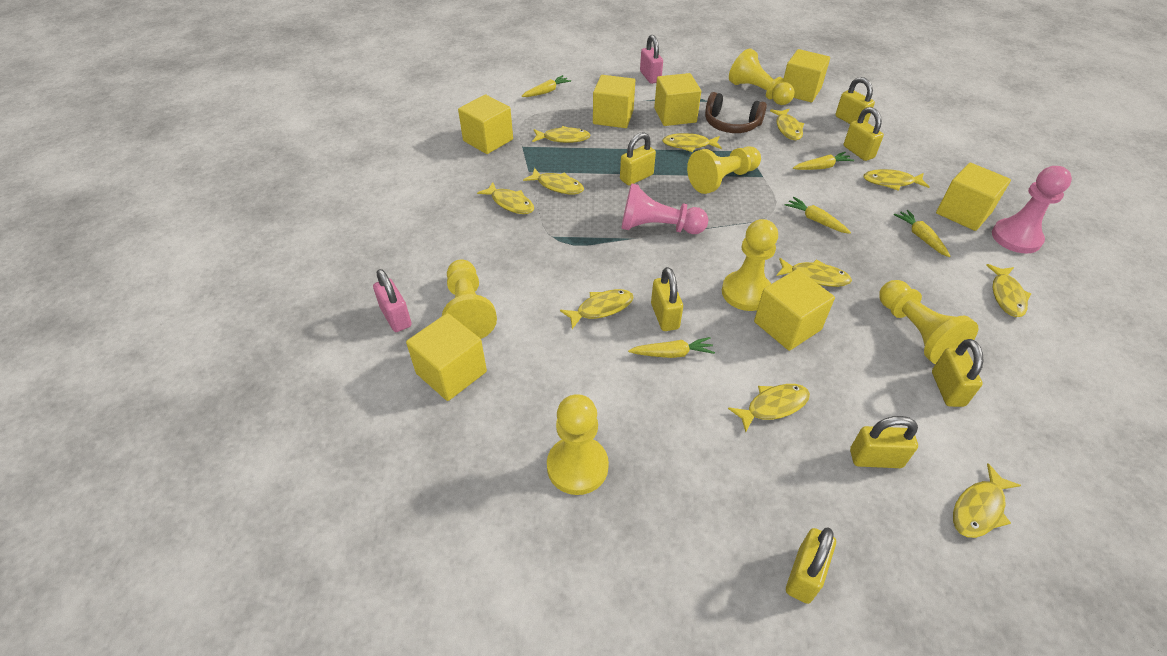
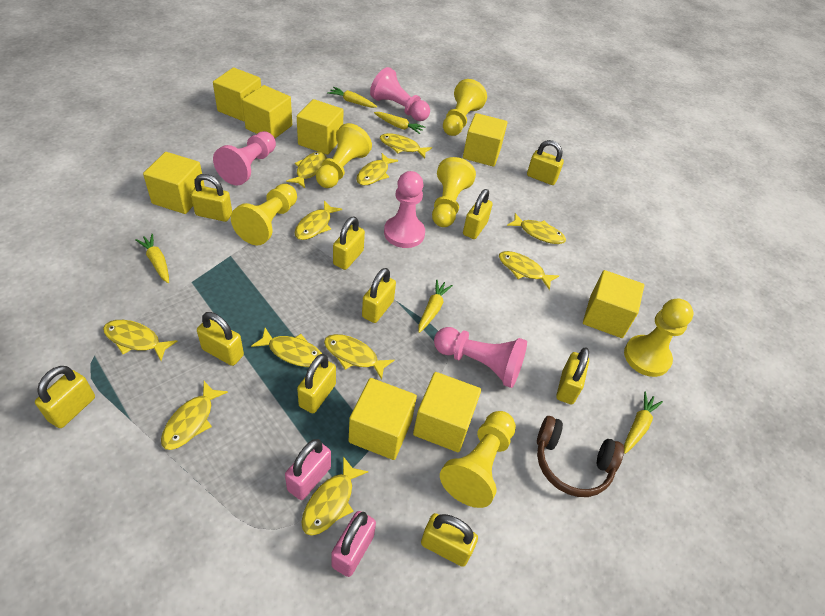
pink pawn: 2 -> 4
yellow cube: 7 -> 8
yellow padlock: 7 -> 10

